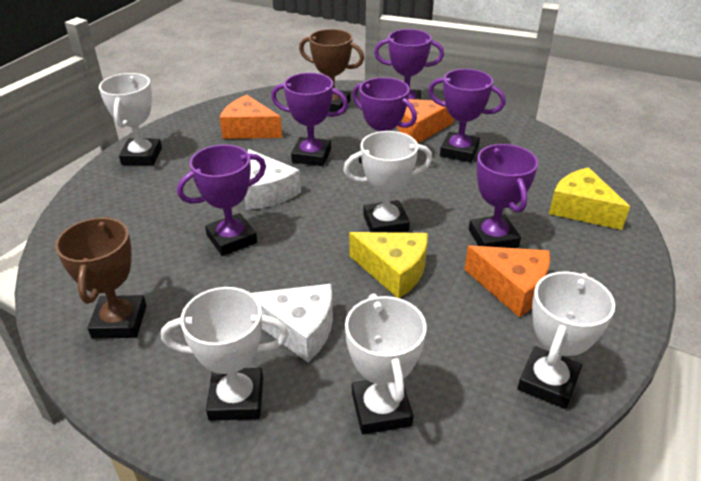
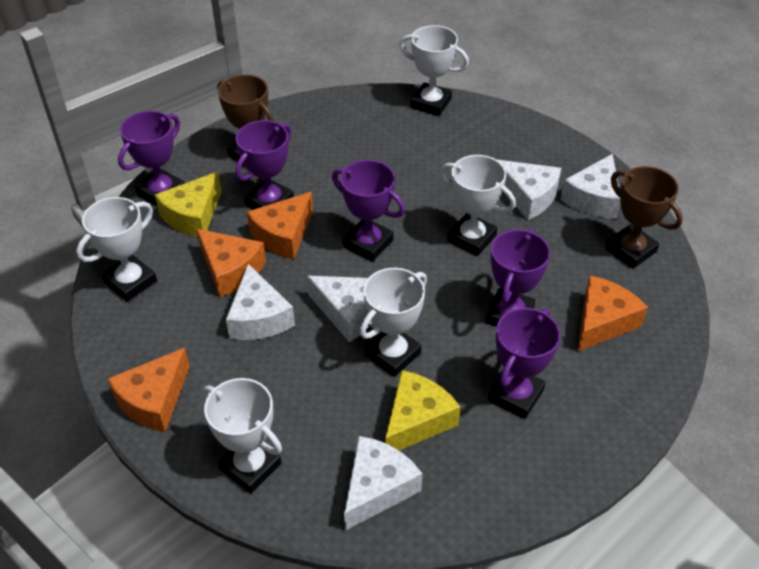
orange cheese: 3 -> 4
purple trophy: 6 -> 5
white cheese: 2 -> 5

